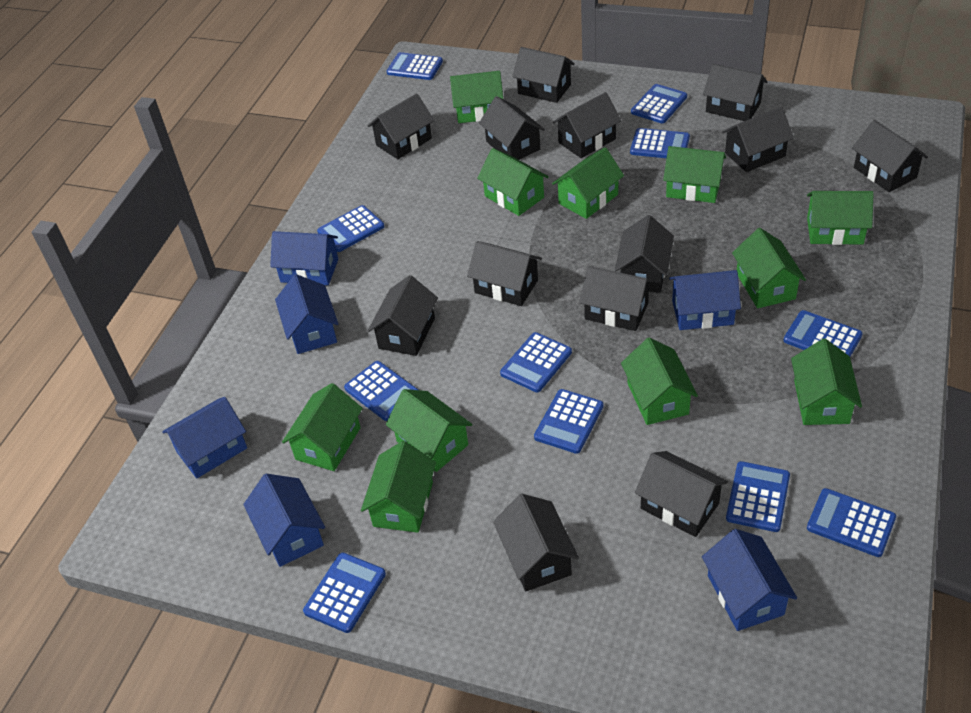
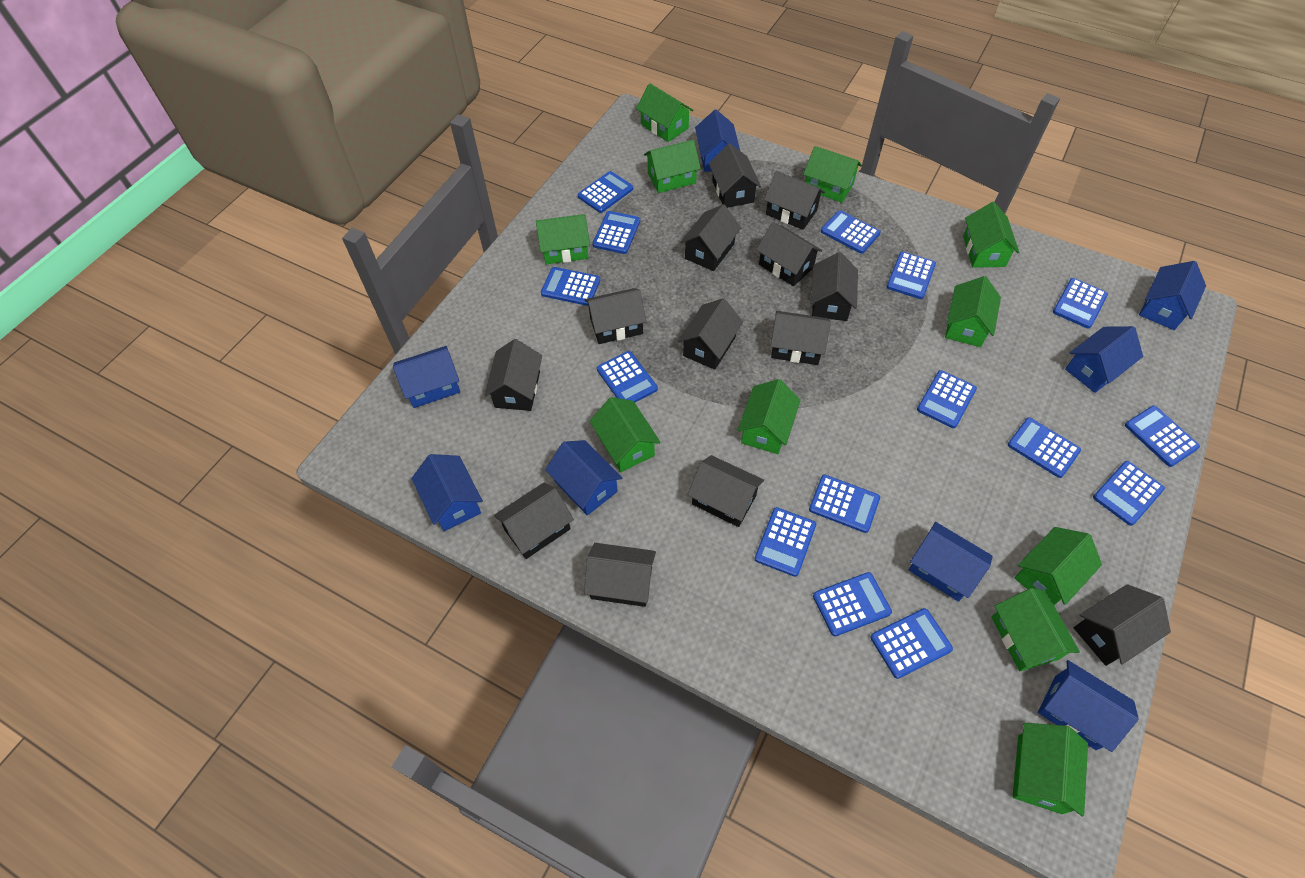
blue calculator: 11 -> 15
blue house: 6 -> 8

